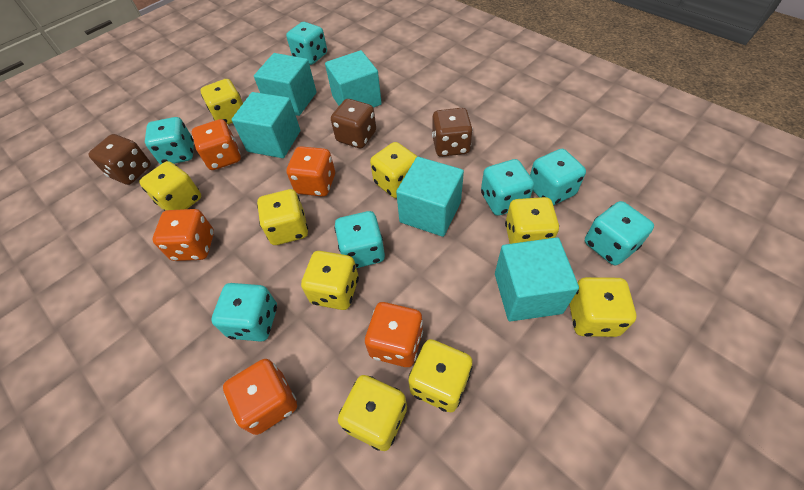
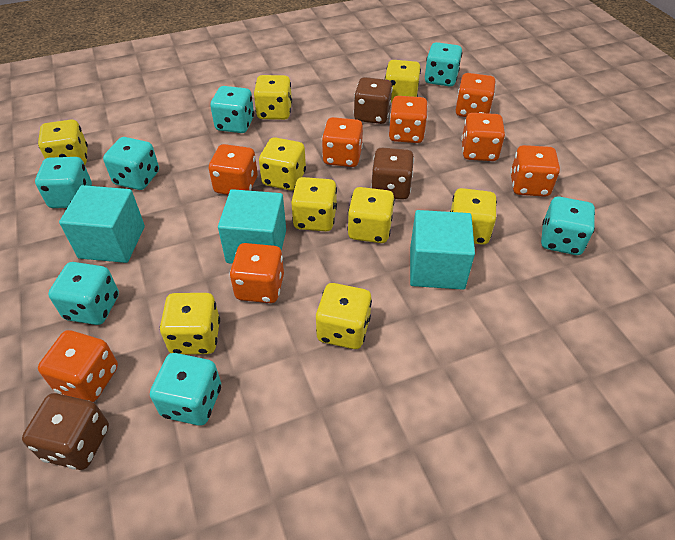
orange dice: 5 -> 8
turquoise cube: 5 -> 3

